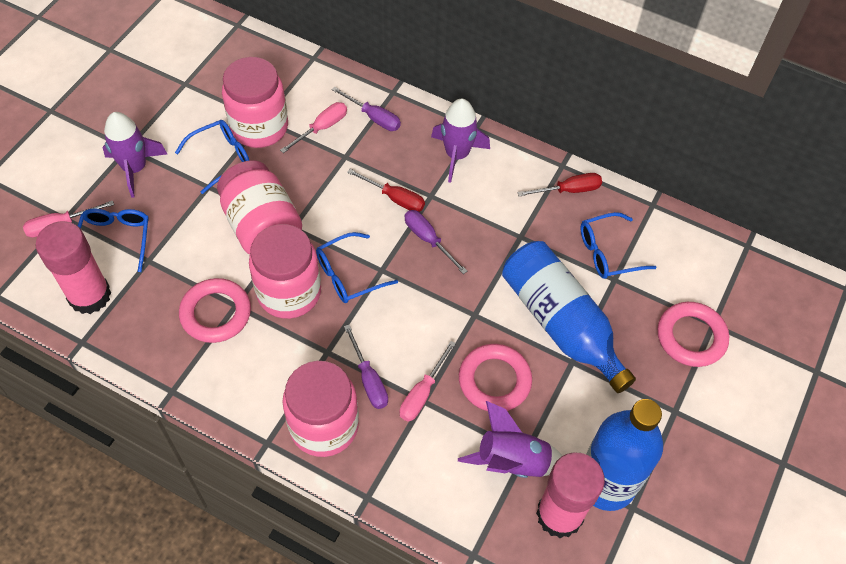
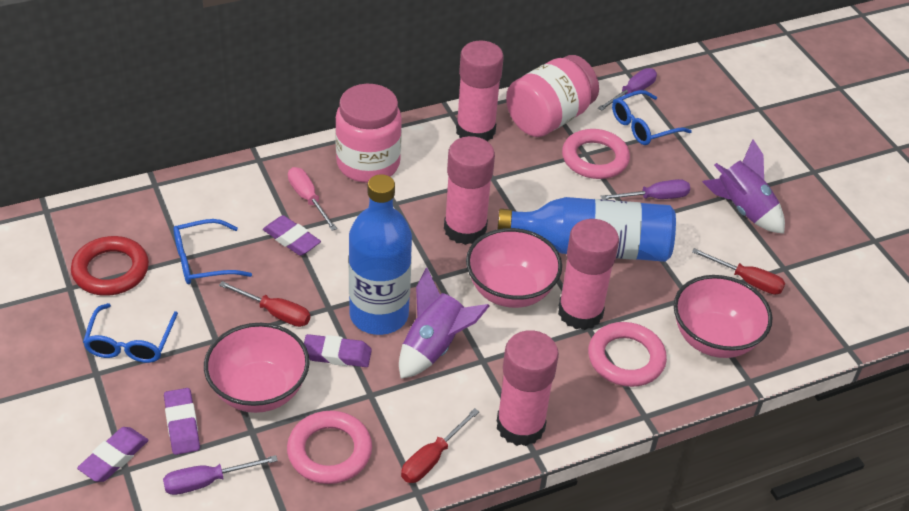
blue glasses: 4 -> 3
pink bowl: 0 -> 3
pink glue stick: 2 -> 4
pink jar: 4 -> 2
pink screwdriver: 3 -> 1
purple eraser: 0 -> 4
purple rocket: 3 -> 2
red ring: 0 -> 1
red screwdriver: 2 -> 3

